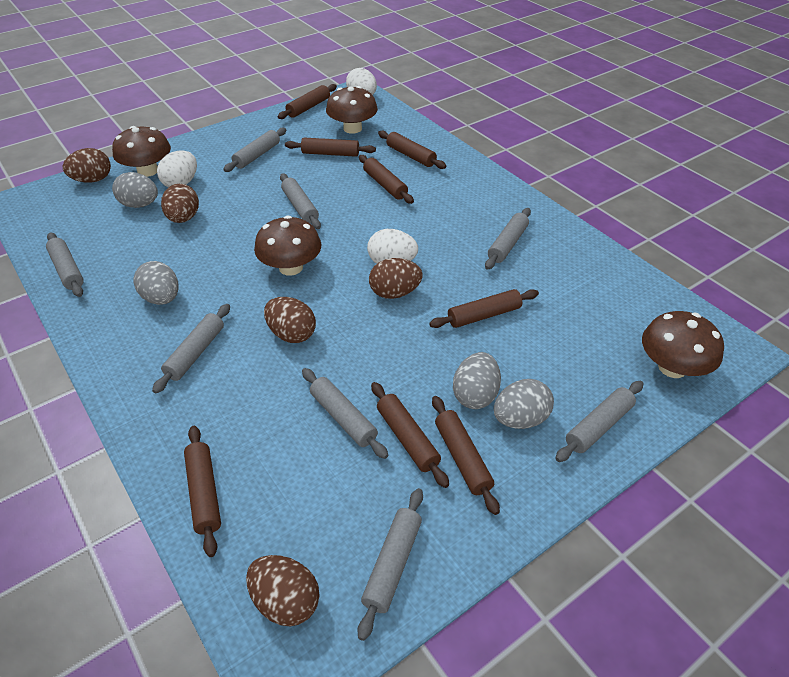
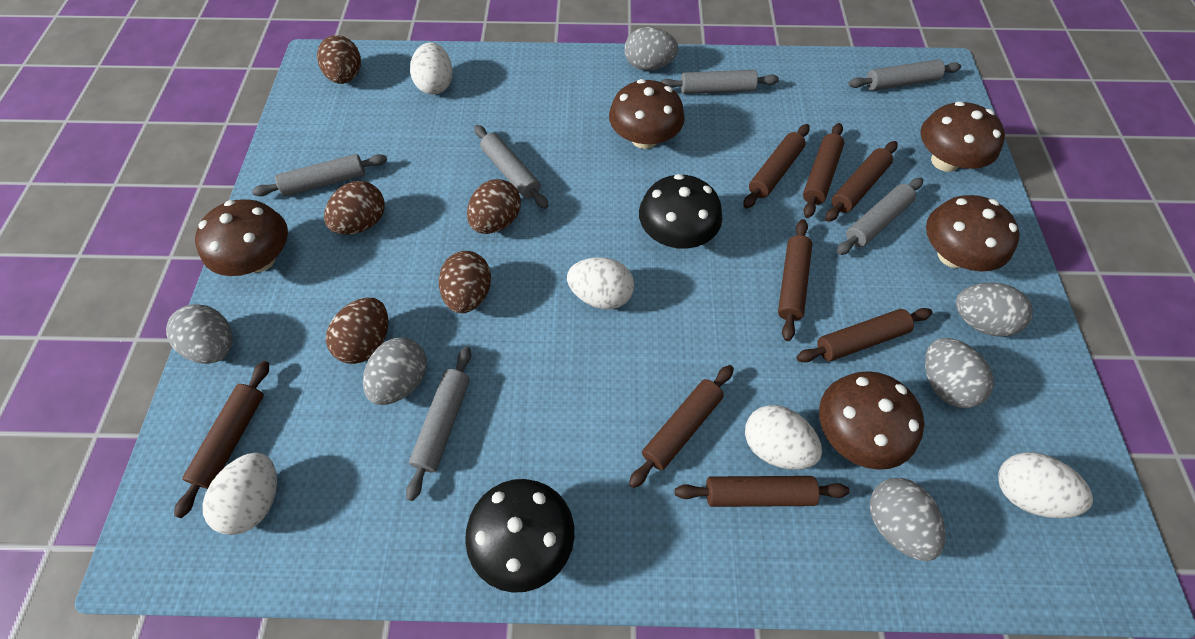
black mushroom: 0 -> 2
brown mushroom: 4 -> 5
grey egg: 4 -> 6
grey rolling pin: 8 -> 6
white egg: 3 -> 5

